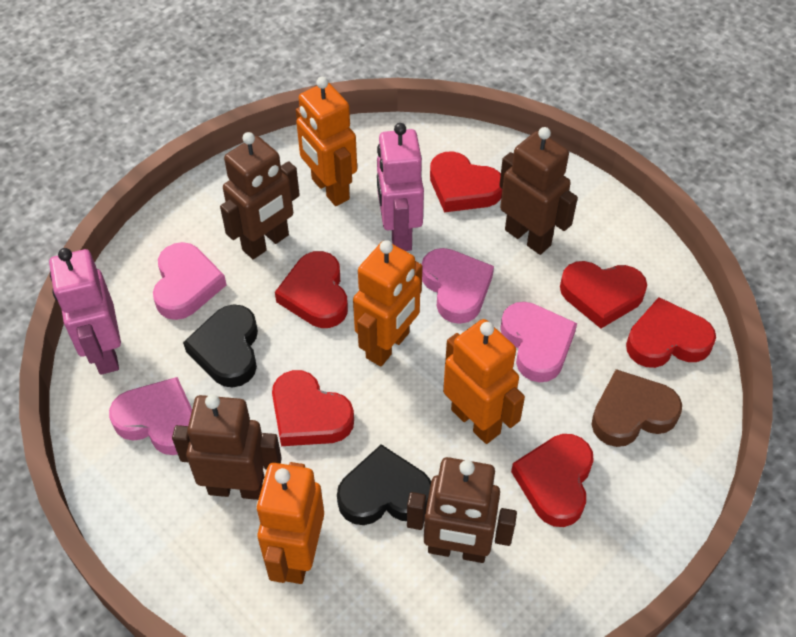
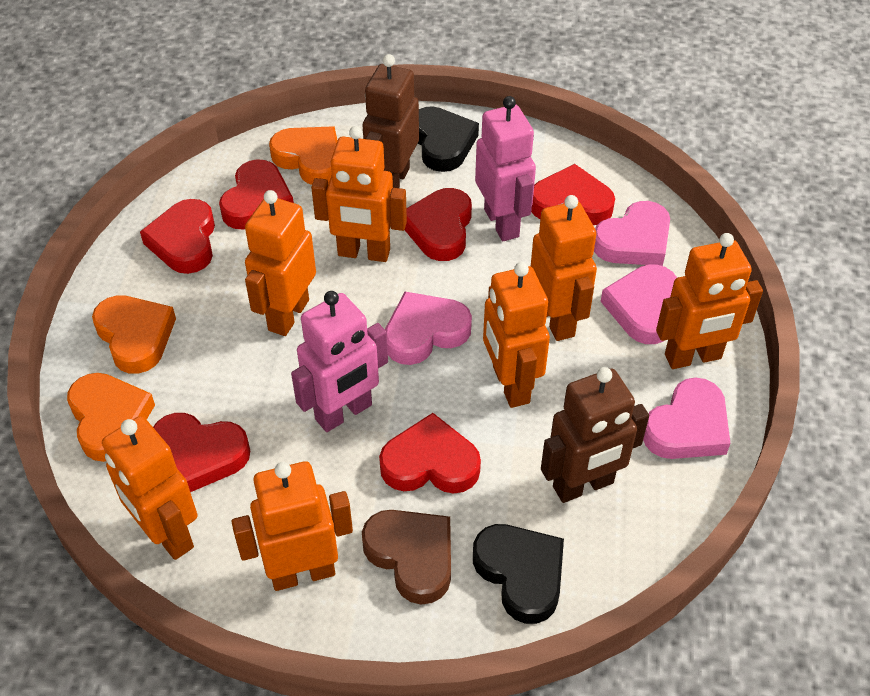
brown robot: 4 -> 2
orange heart: 0 -> 3
orange robot: 4 -> 7

